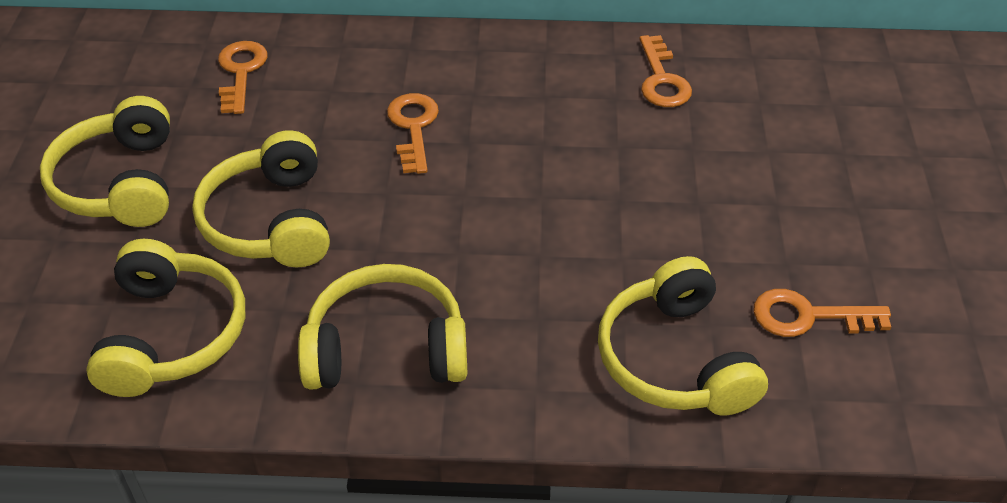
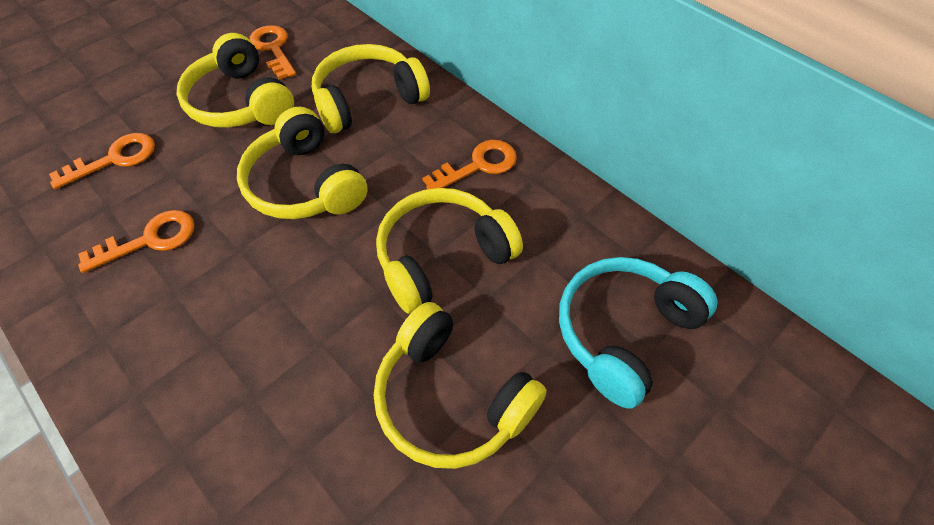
turquoise headphones: 0 -> 1

